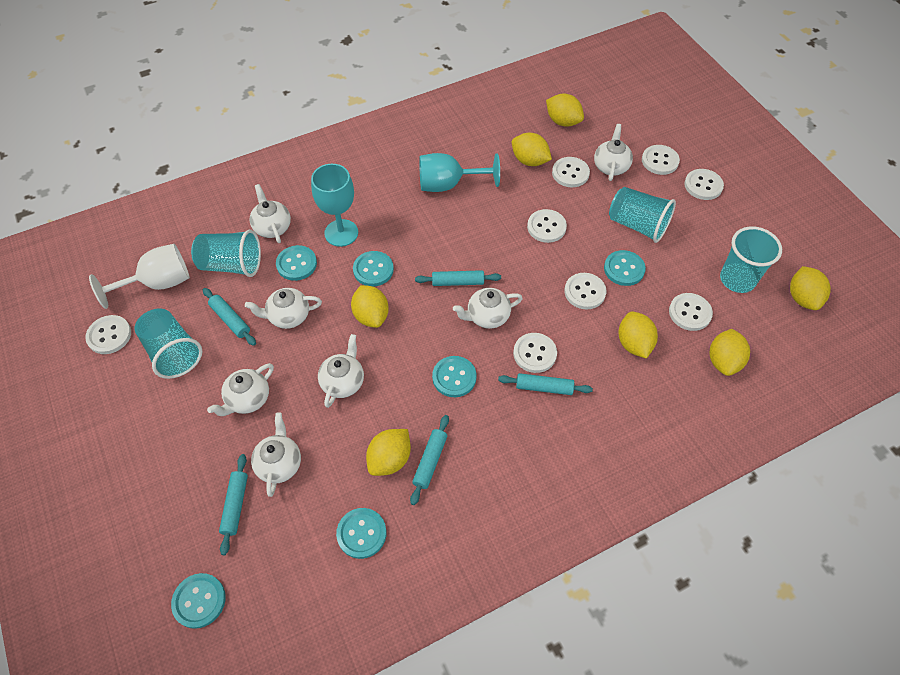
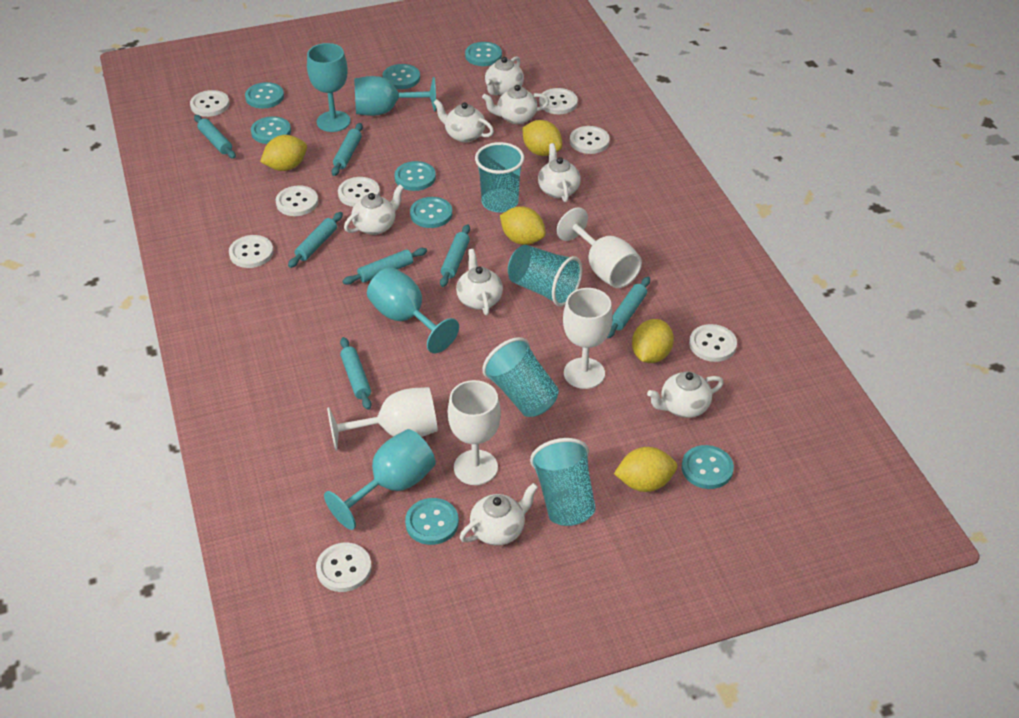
turquoise button: 6 -> 8
turquoise goblet: 2 -> 4
turquoise rolling pin: 5 -> 7
white goblet: 1 -> 4
white teapot: 7 -> 8
yellow lemon: 7 -> 5

